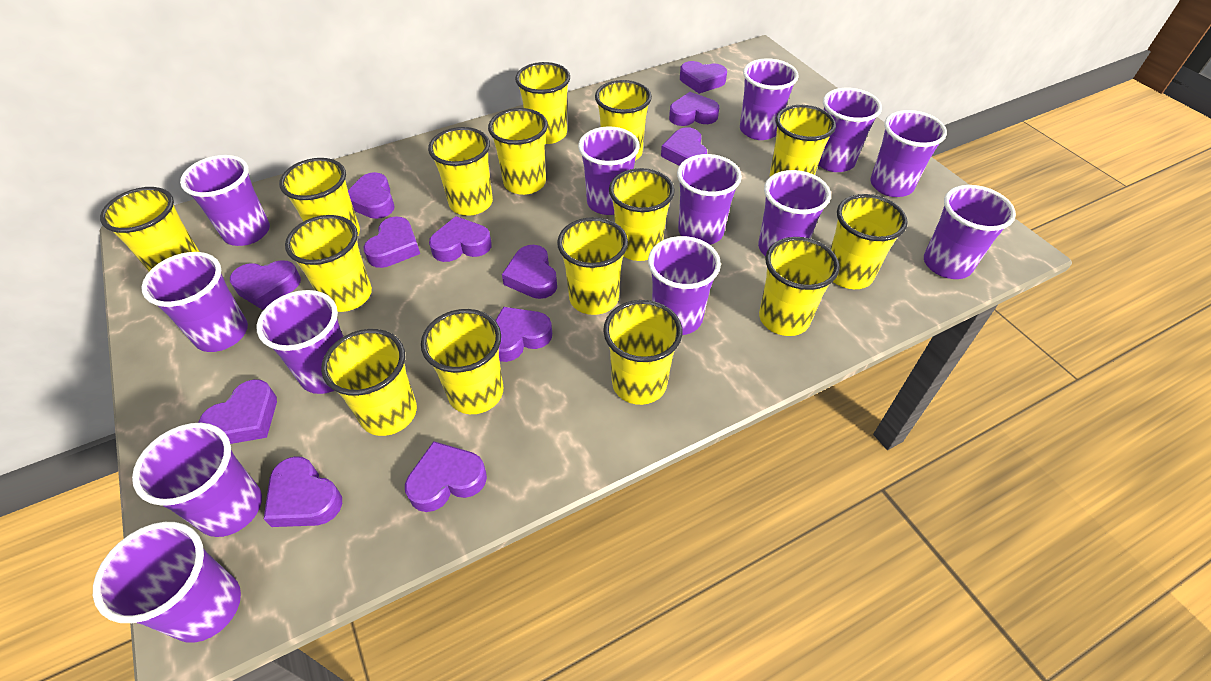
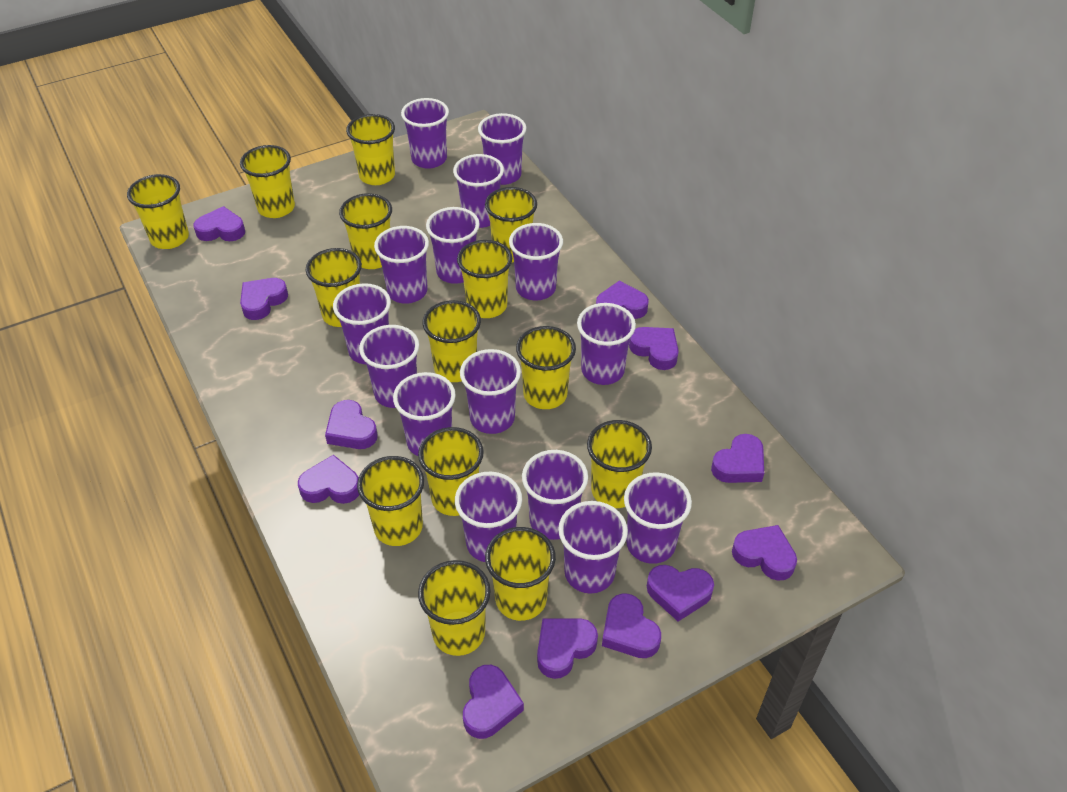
purple cup: 13 -> 15
yellow cup: 15 -> 14

